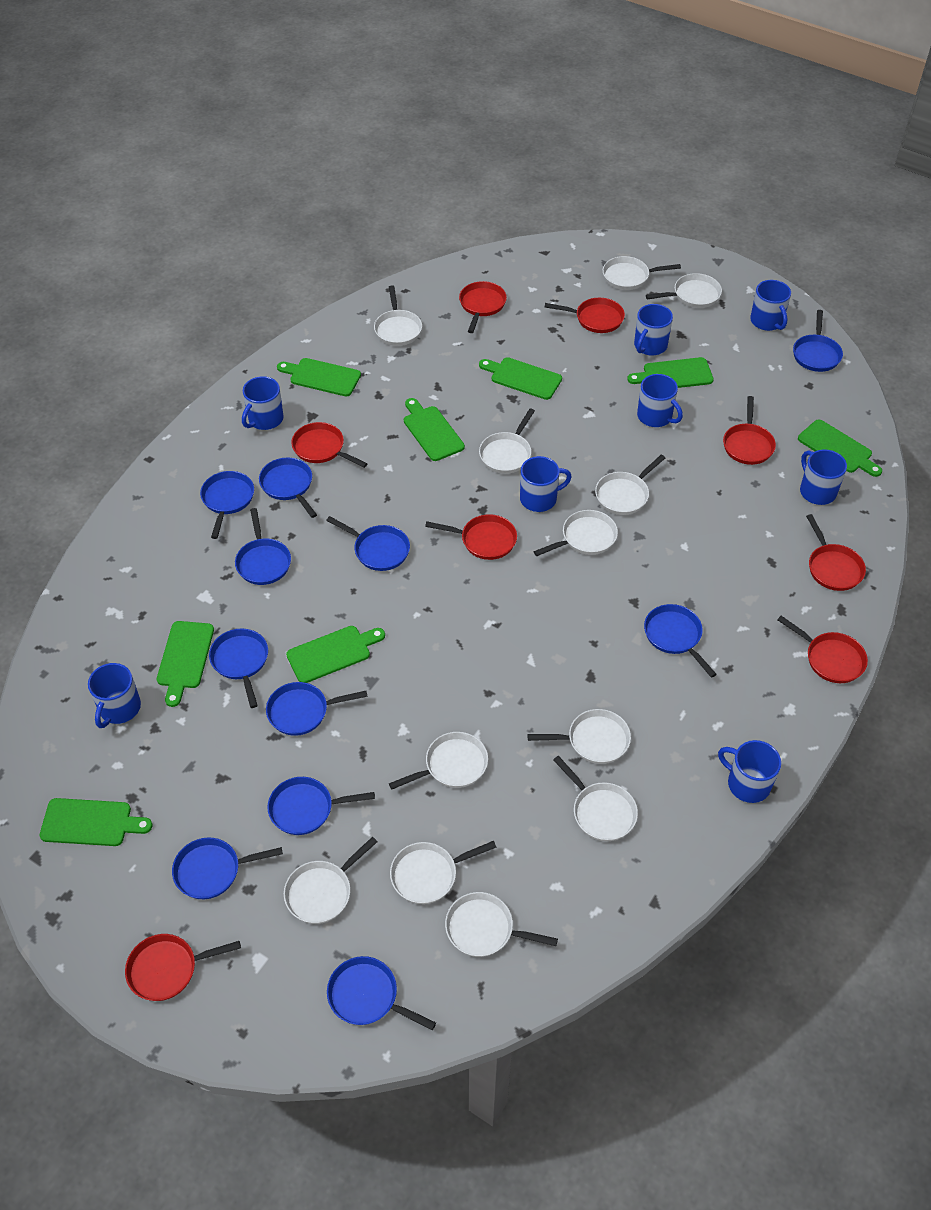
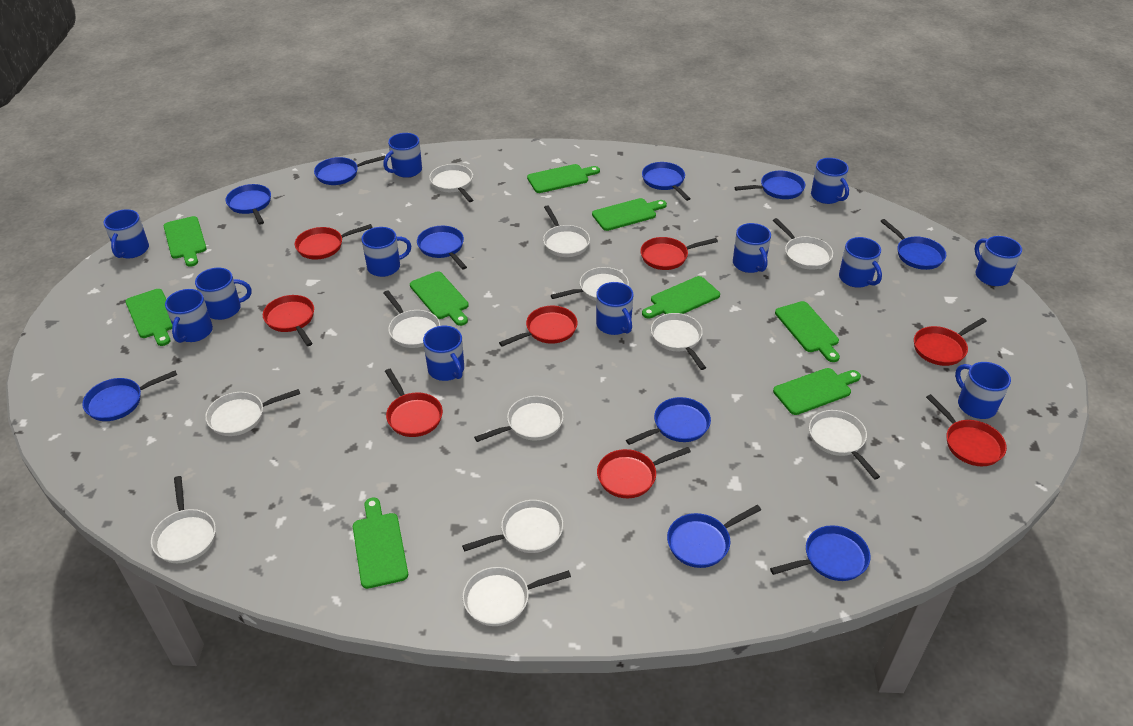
blue mug: 8 -> 12
blue pan: 11 -> 10
green cutting board: 8 -> 9

